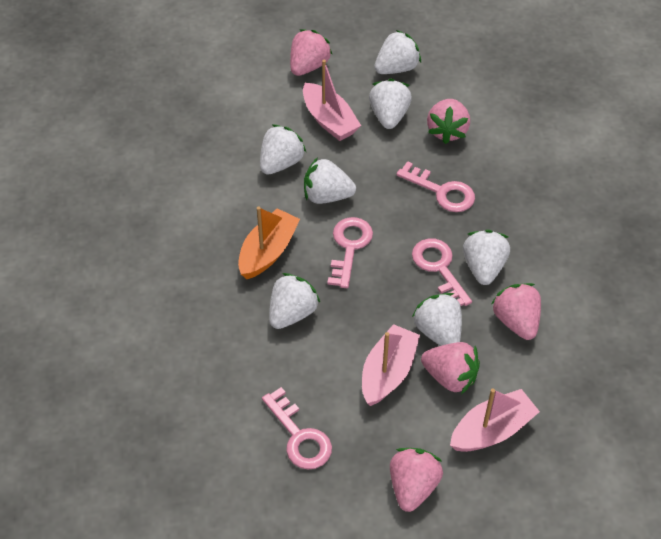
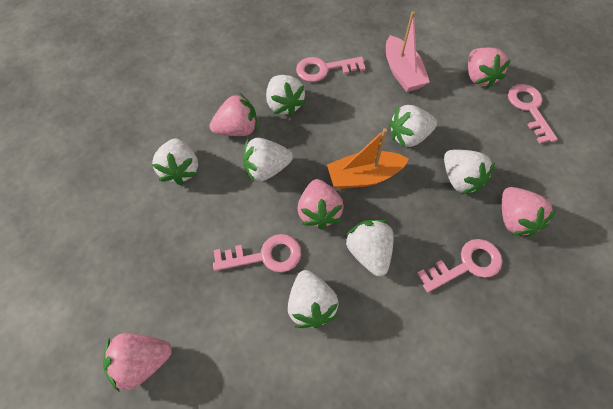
pink boat: 3 -> 1

